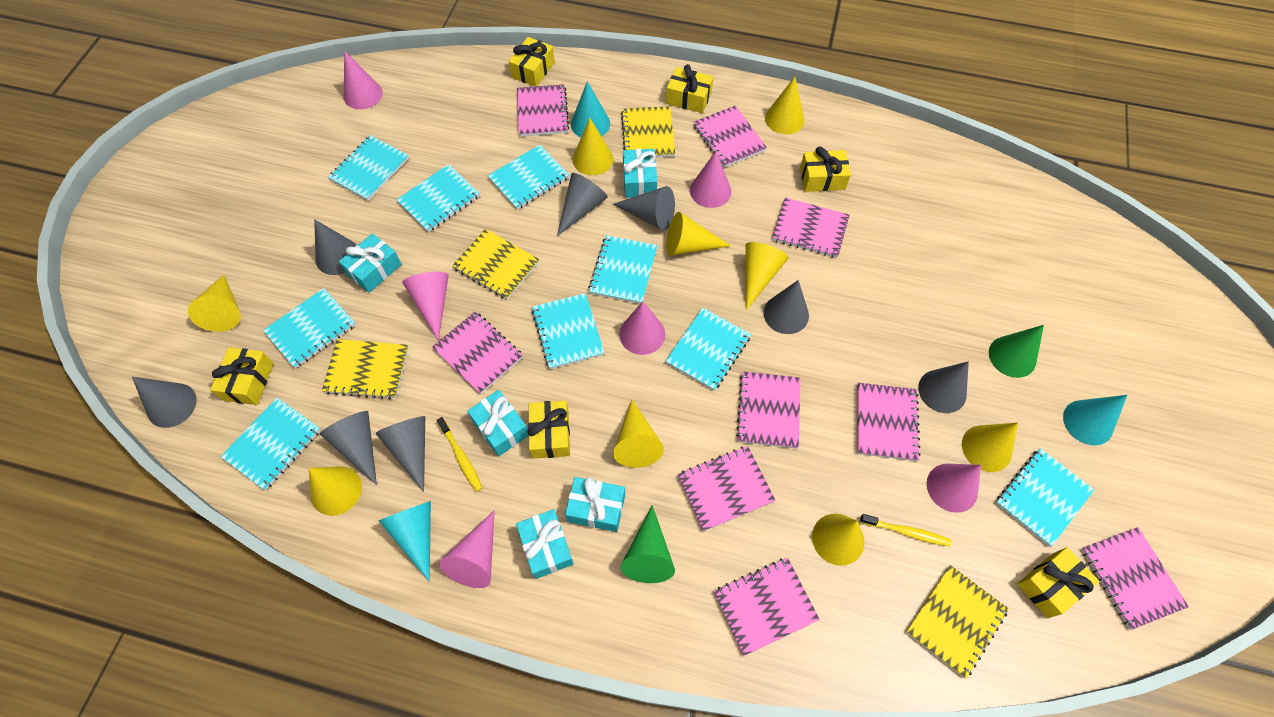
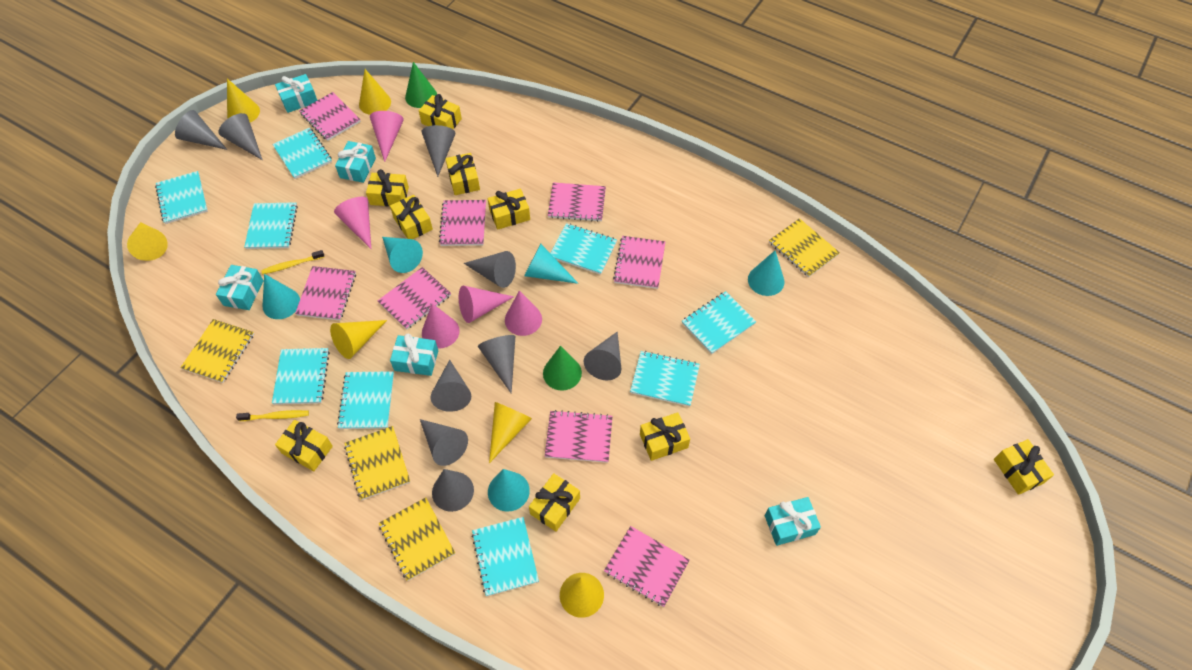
grey cone: 8 -> 9
pink cone: 6 -> 5
pink notebook: 9 -> 8
turquoise cone: 3 -> 5
yellow cone: 9 -> 6
yellow gift: 6 -> 9

